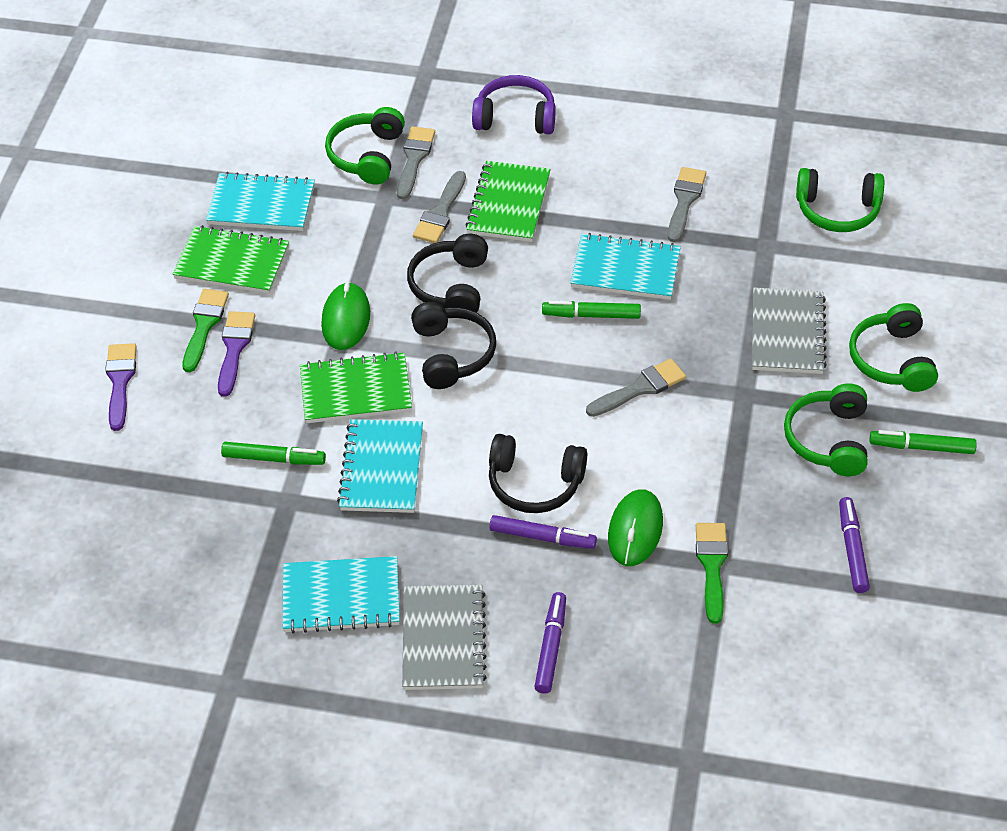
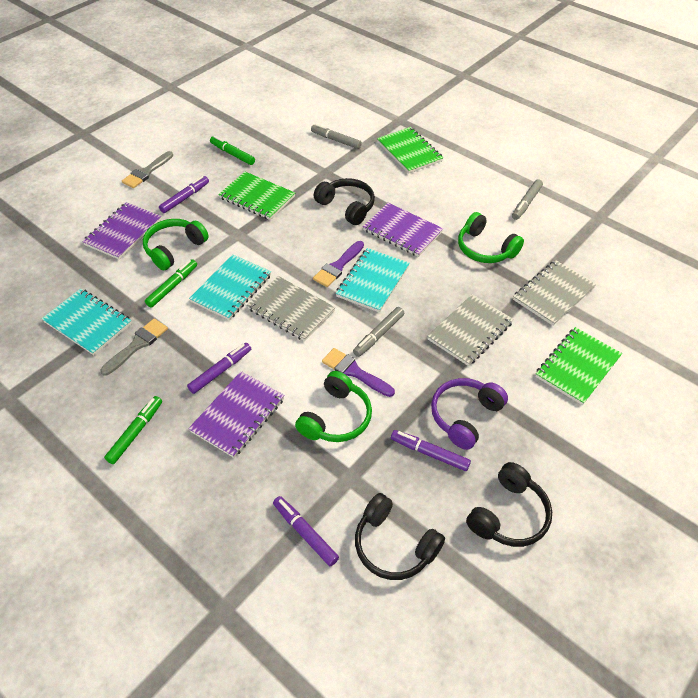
green brush: 2 -> 0
green headphones: 4 -> 3
green mouse: 2 -> 0
grey brush: 4 -> 2
grey marker: 0 -> 3
grey notebook: 2 -> 3
purple marker: 3 -> 4
purple notebook: 0 -> 3
turquoise notebook: 4 -> 3

